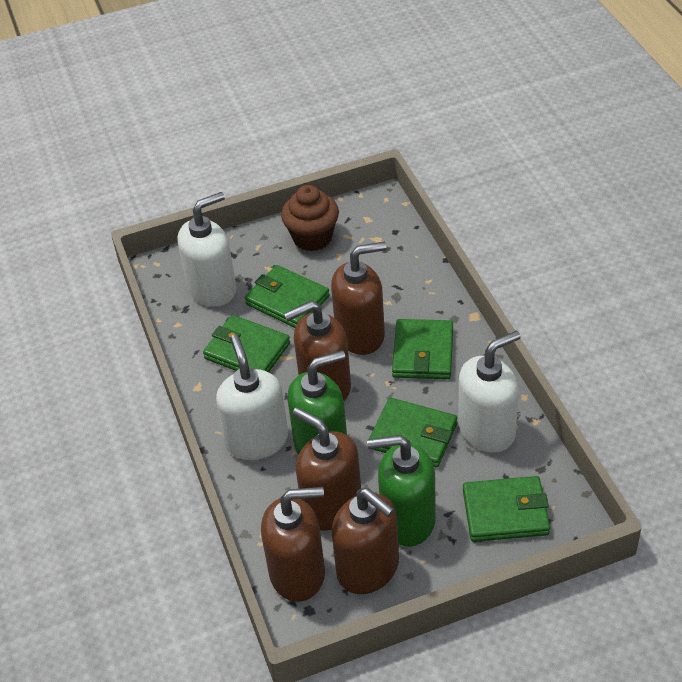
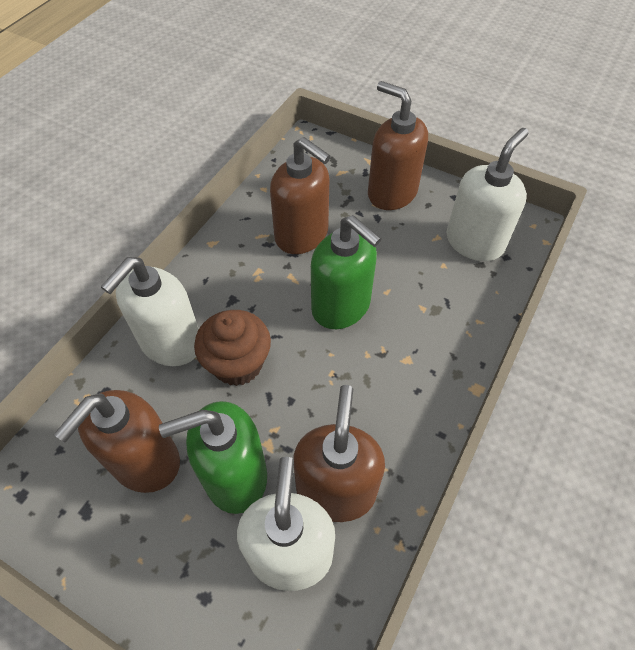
brown soap dispenser: 5 -> 4
green wallet: 5 -> 0

